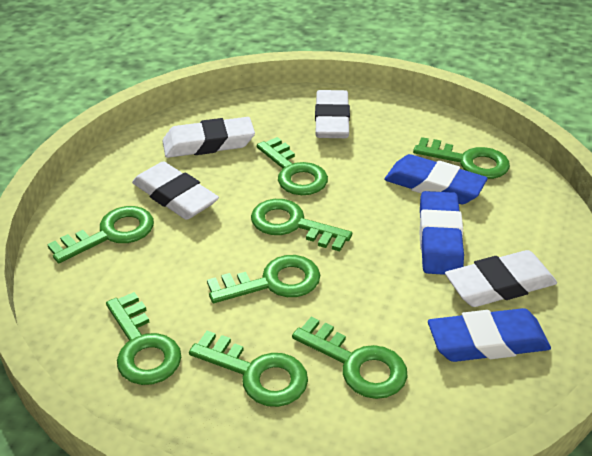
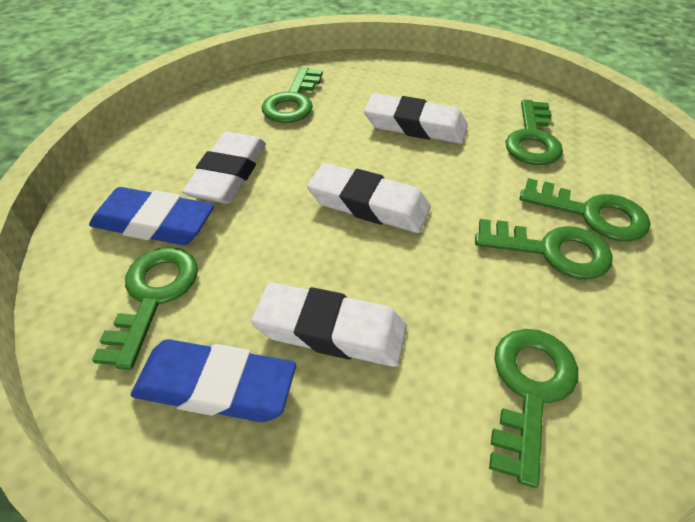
blue eraser: 3 -> 2
green key: 8 -> 6

